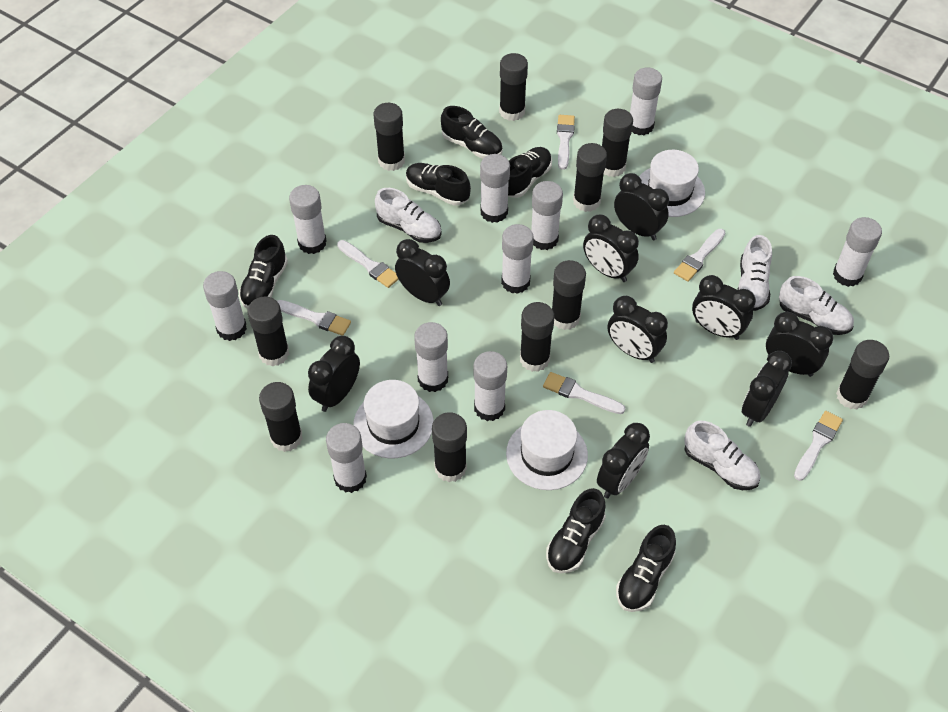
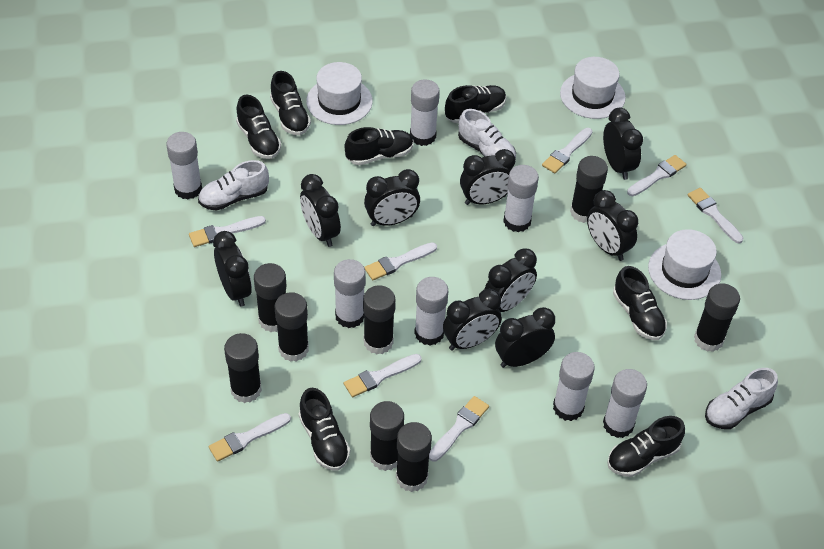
black glue stick: 10 -> 8
black shoe: 6 -> 7
white brush: 6 -> 8
white glue stick: 10 -> 7
white shoe: 4 -> 3

